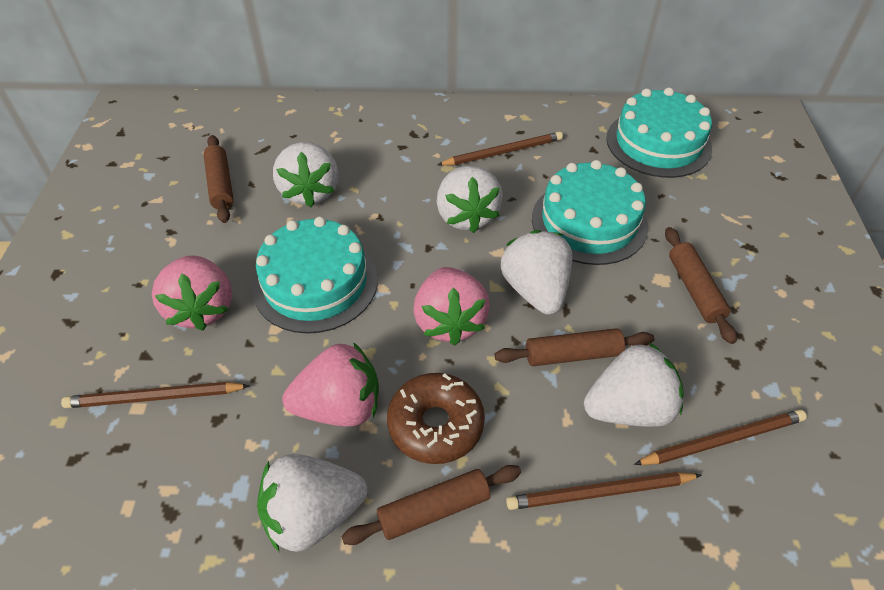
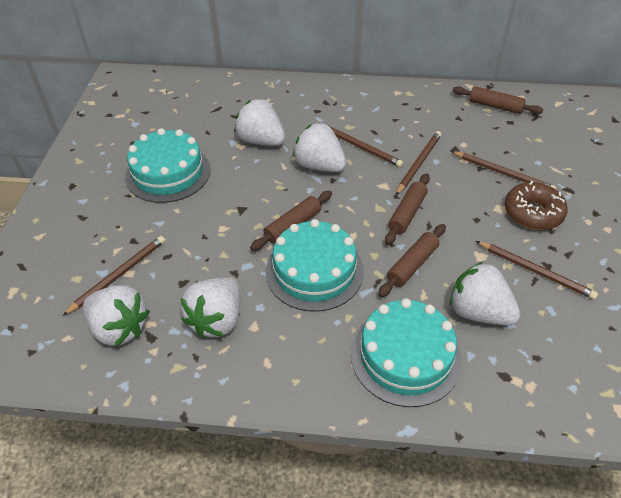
brown pencil: 4 -> 5
pink strawberry: 3 -> 0

